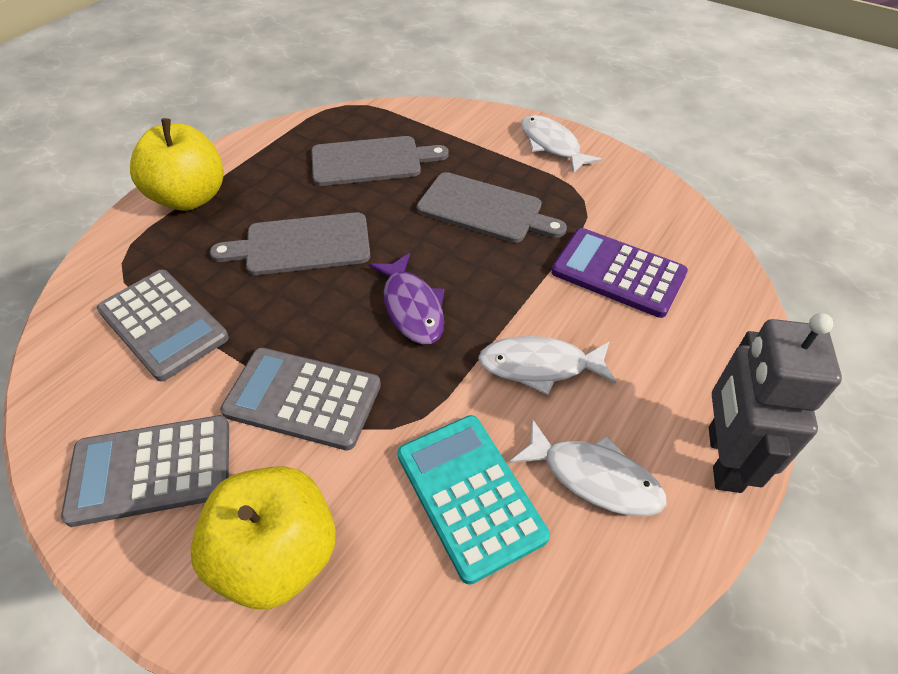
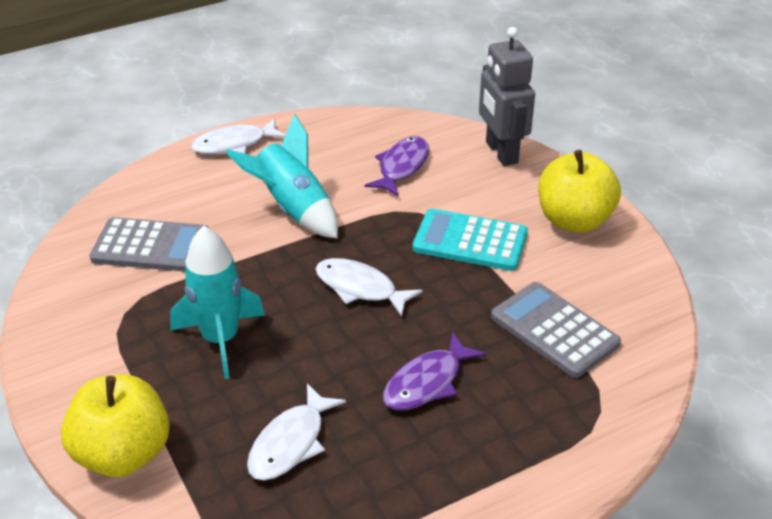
grey calculator: 3 -> 2
grey cutting board: 3 -> 0
purple calculator: 1 -> 0
purple fish: 1 -> 2
turquoise rocket: 0 -> 2

